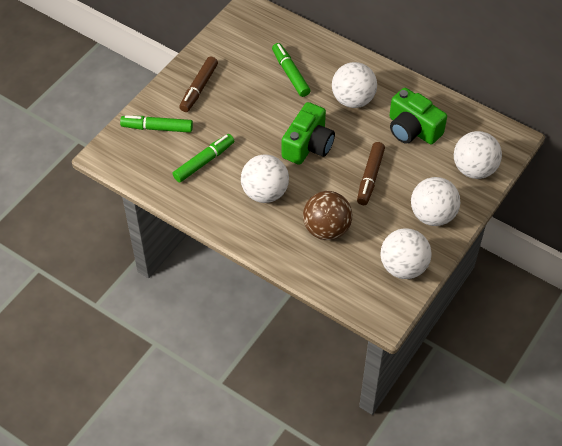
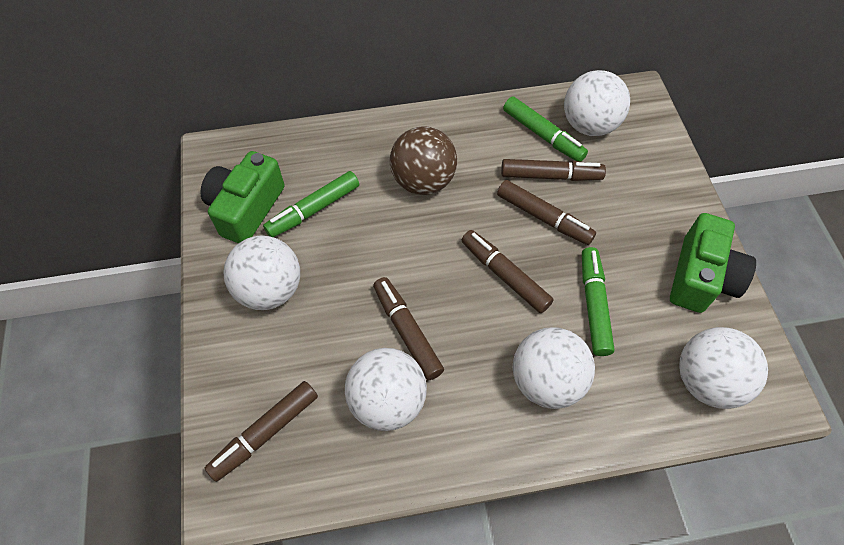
brown marker: 2 -> 5

